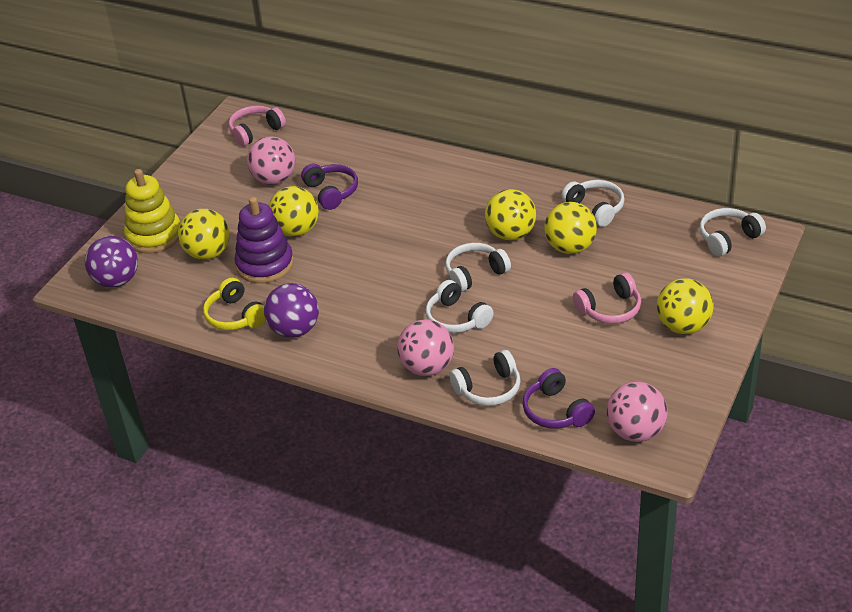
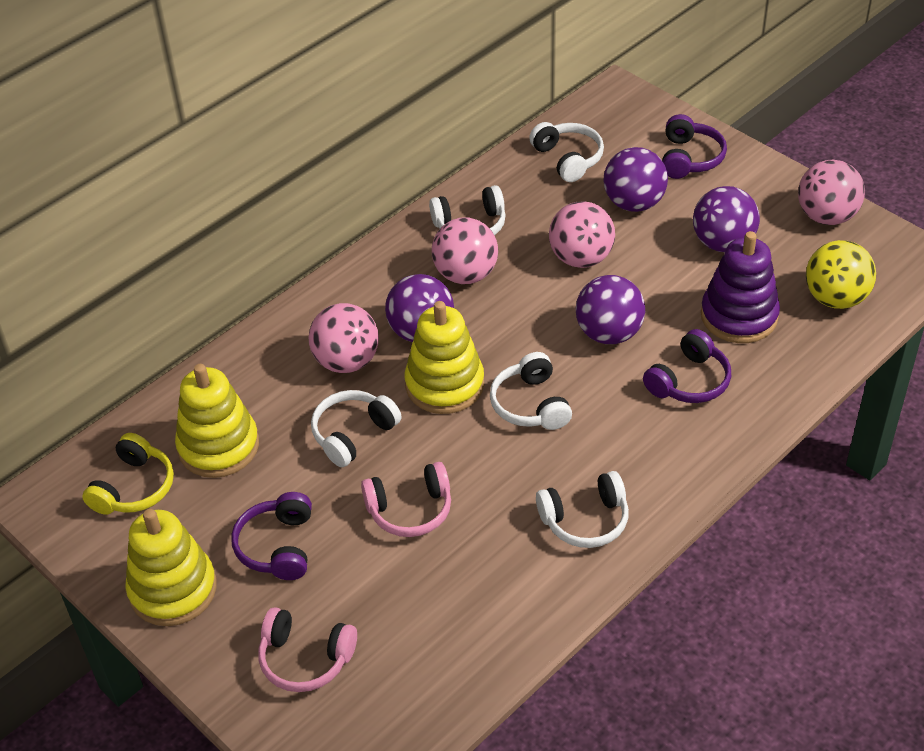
pink ball: 3 -> 4
purple ball: 2 -> 4
purple headphones: 2 -> 3
yellow ball: 5 -> 1
yellow stacking toy: 1 -> 3

